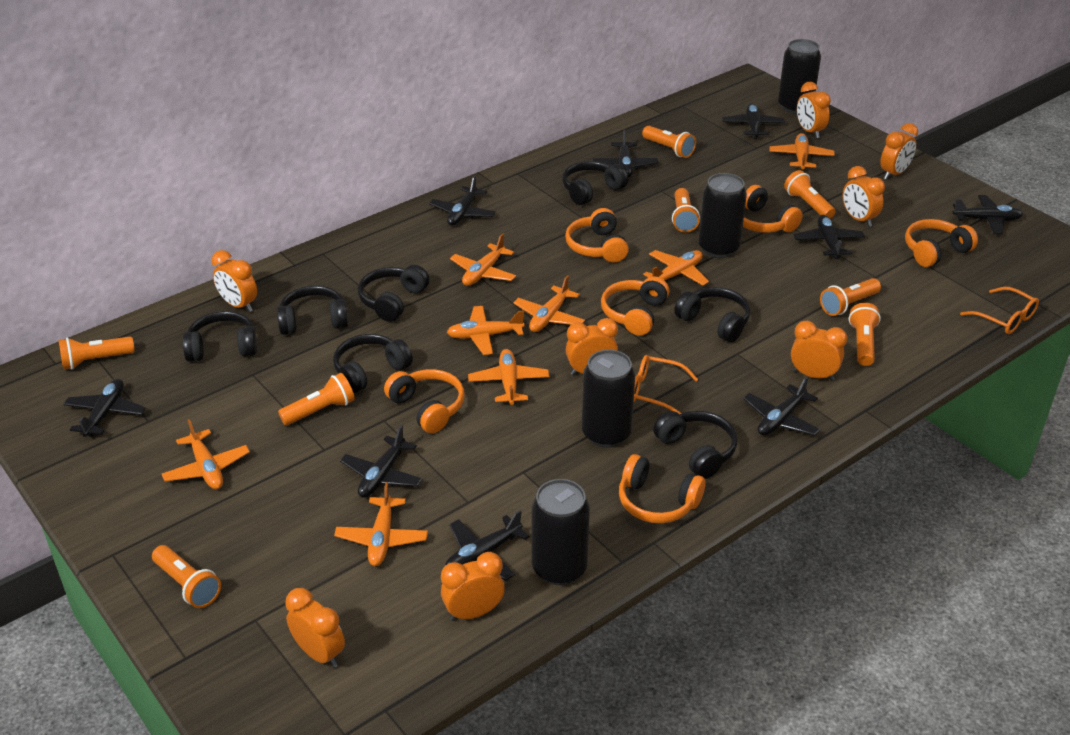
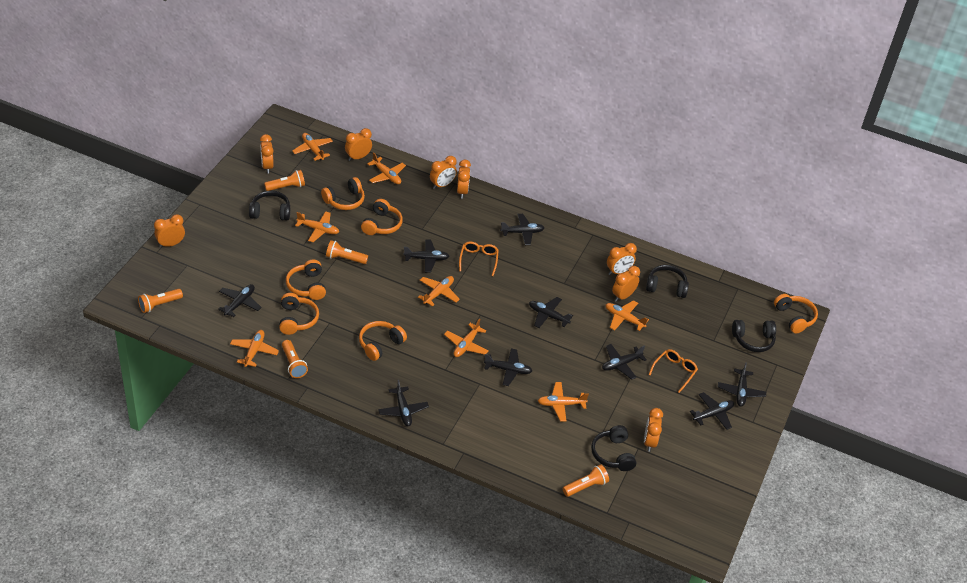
black can: 4 -> 0
black headphones: 7 -> 4
orange flashlight: 8 -> 5

